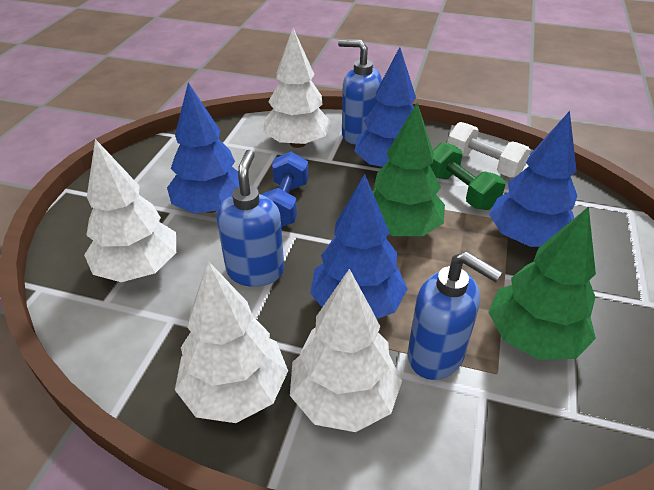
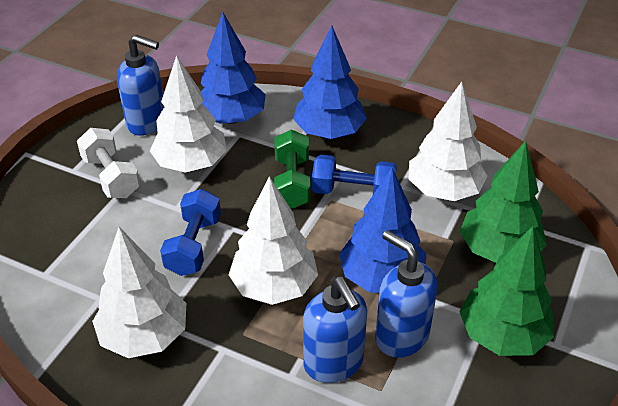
blue dumbbell: 1 -> 2
blue tree: 4 -> 3

